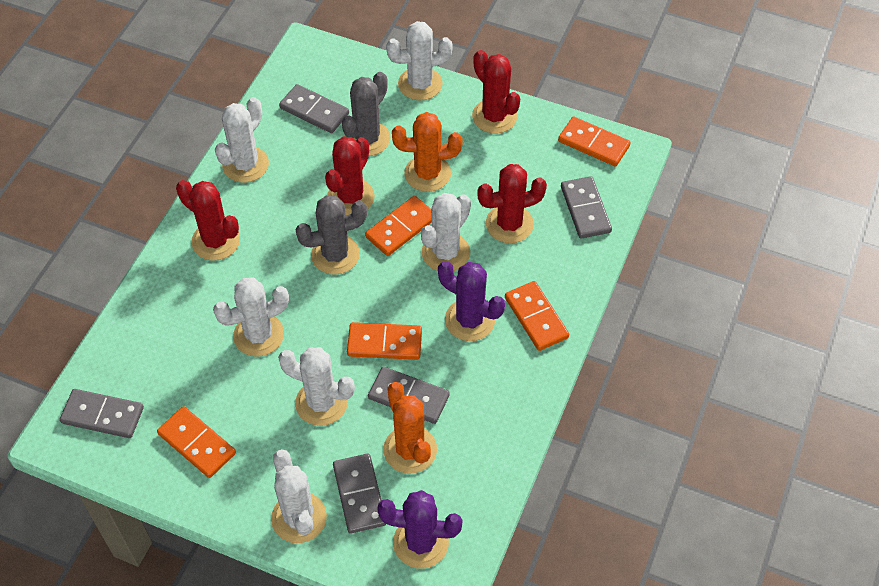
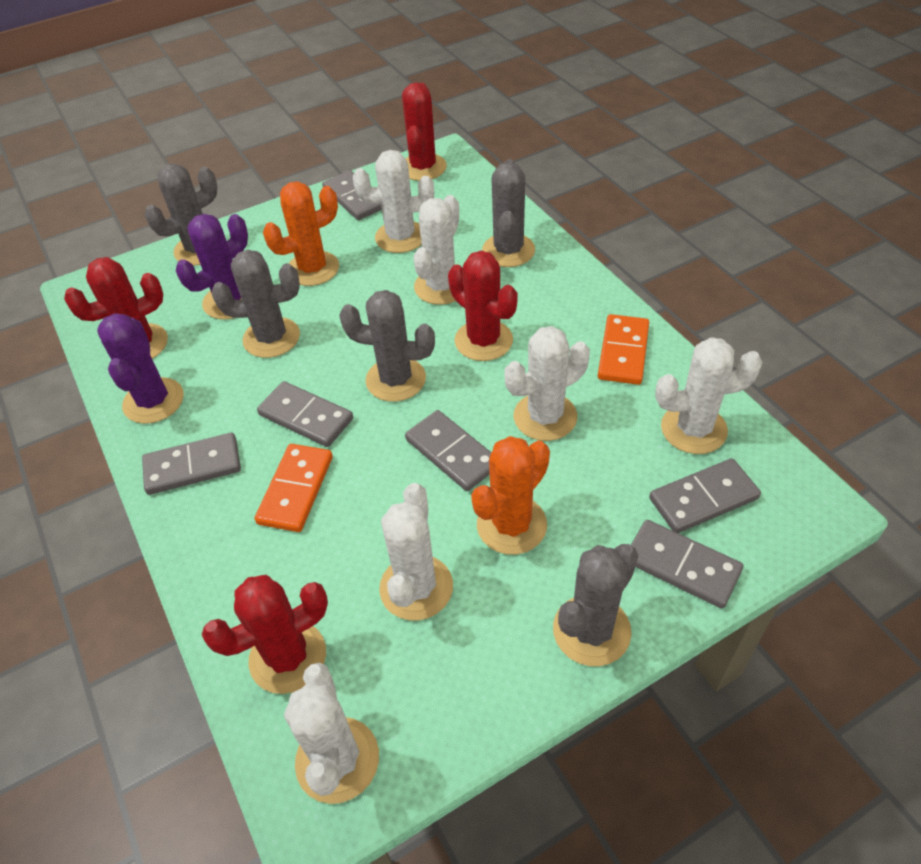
grey cactus: 2 -> 5
grey domino: 5 -> 6
orange domino: 5 -> 2

